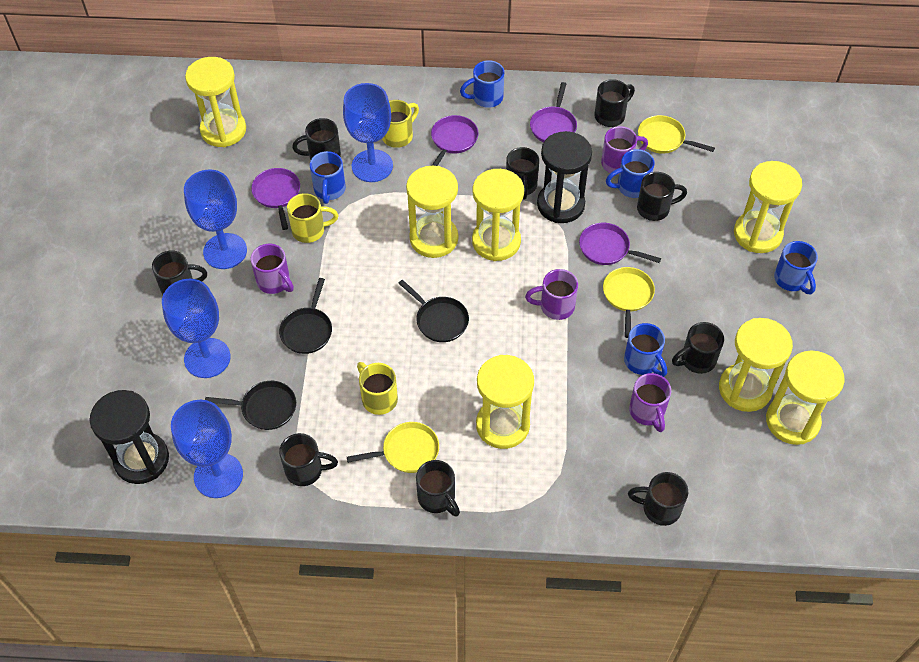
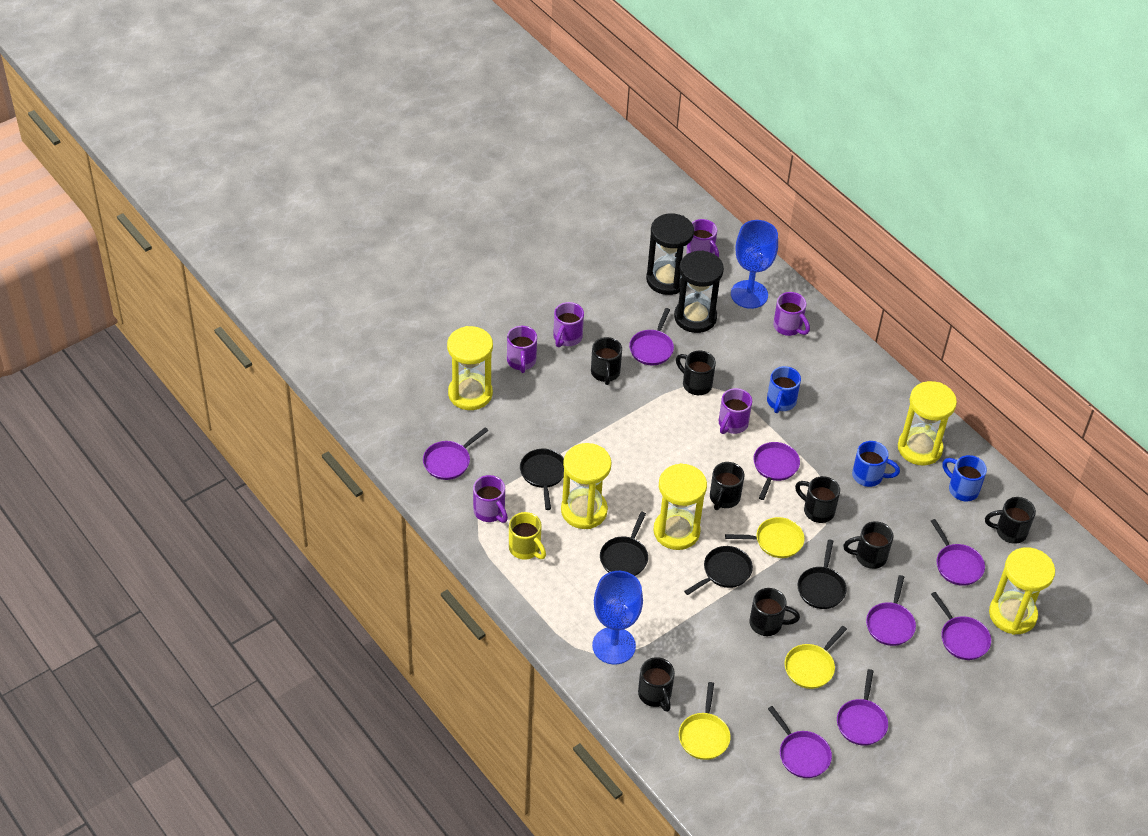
black mug: 9 -> 8
black pan: 3 -> 4
blue goblet: 4 -> 2
blue mug: 5 -> 3
purple mug: 4 -> 6
purple pan: 4 -> 8
yellow hourglass: 7 -> 5
yellow mug: 3 -> 1

